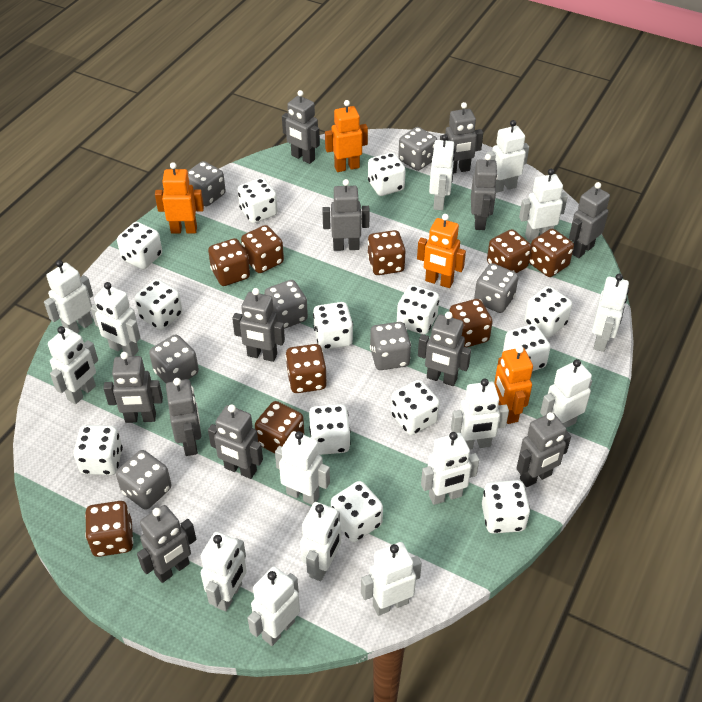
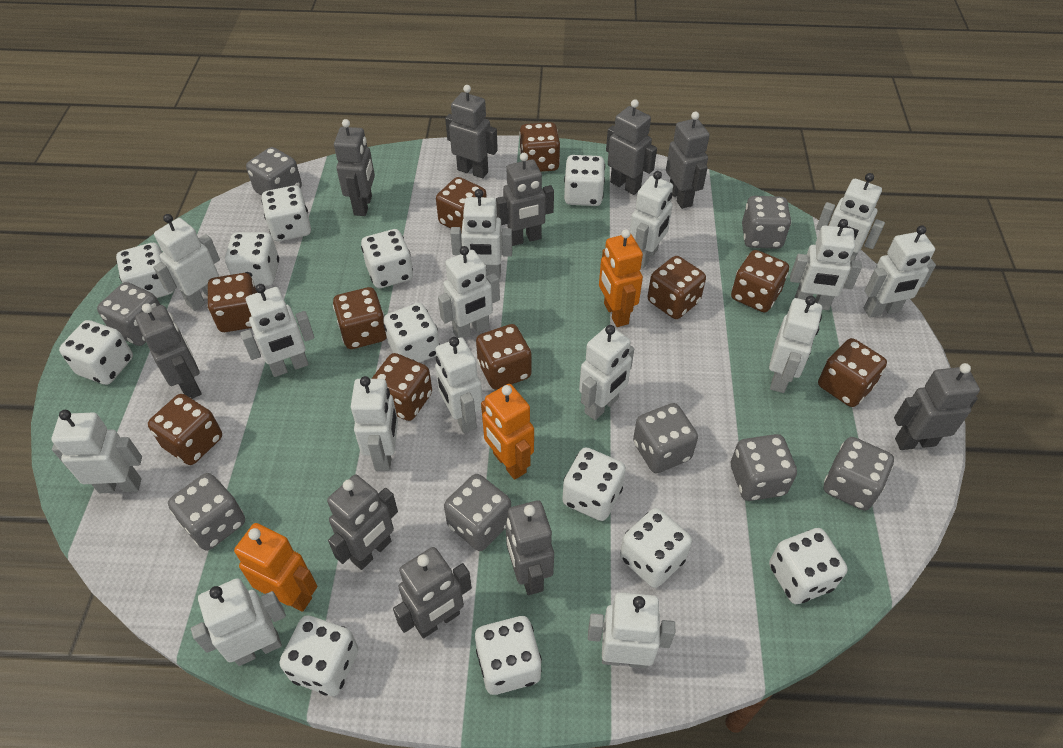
brown dice: 9 -> 10
grey dice: 7 -> 8
grey robot: 12 -> 10
orange robot: 4 -> 3
white dice: 13 -> 12

